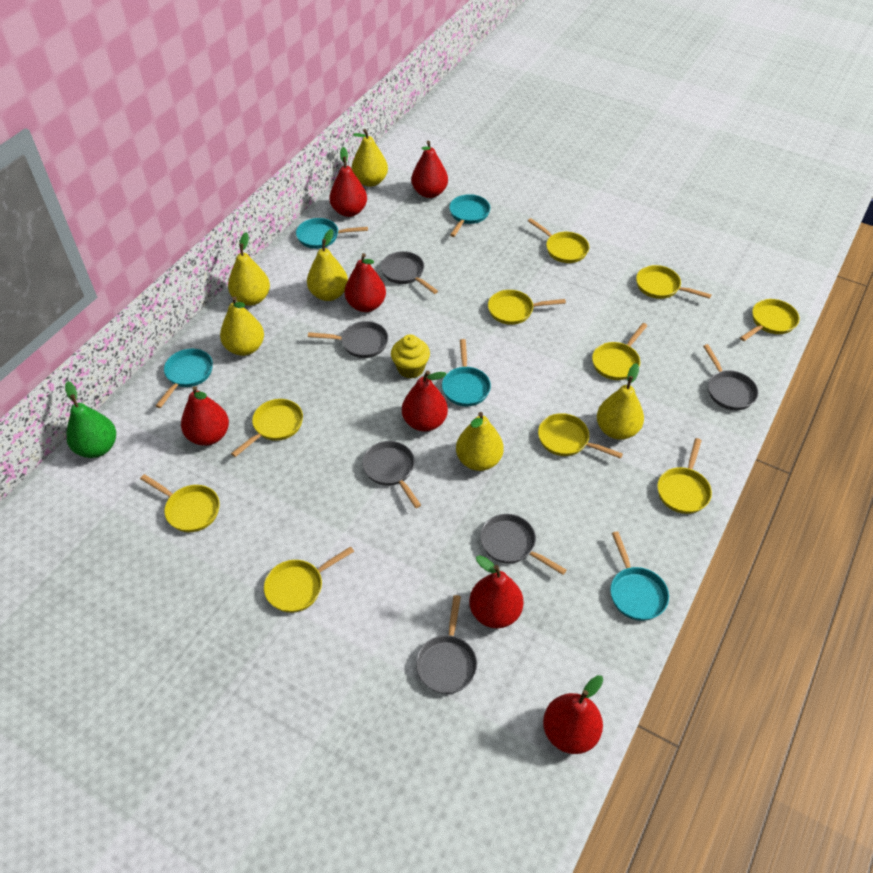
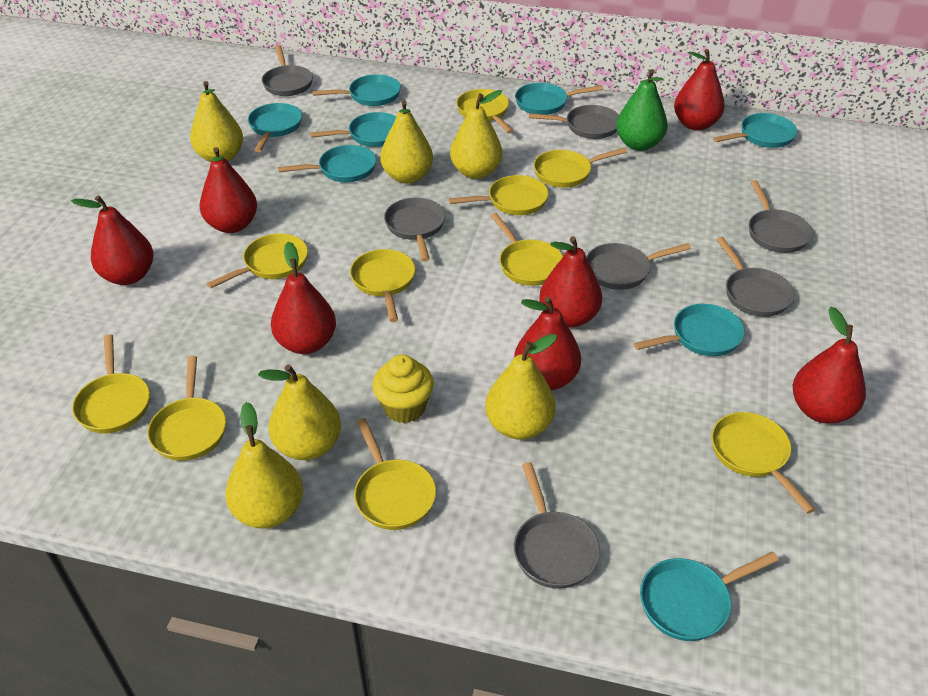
grey pan: 6 -> 7
turquoise pan: 5 -> 8

